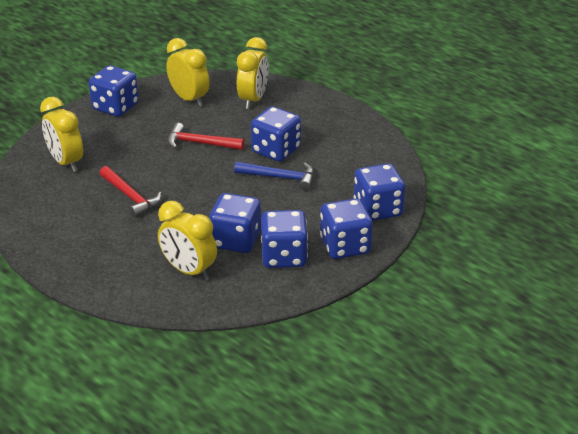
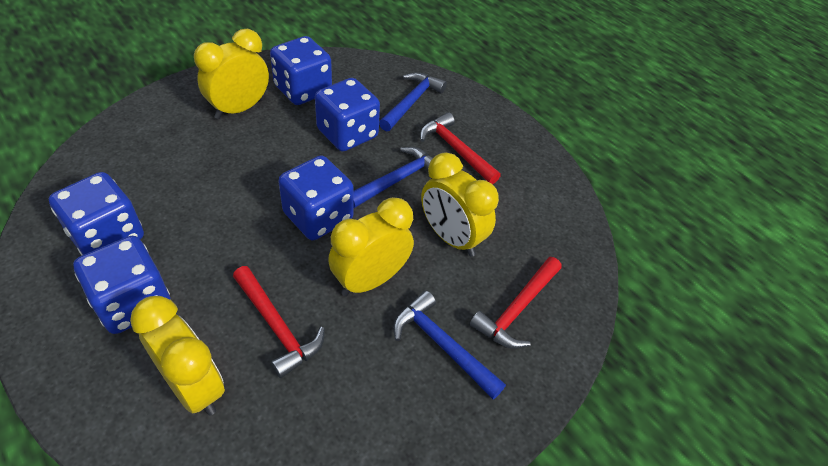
blue dice: 6 -> 5
blue hammer: 1 -> 3
red hammer: 2 -> 3

